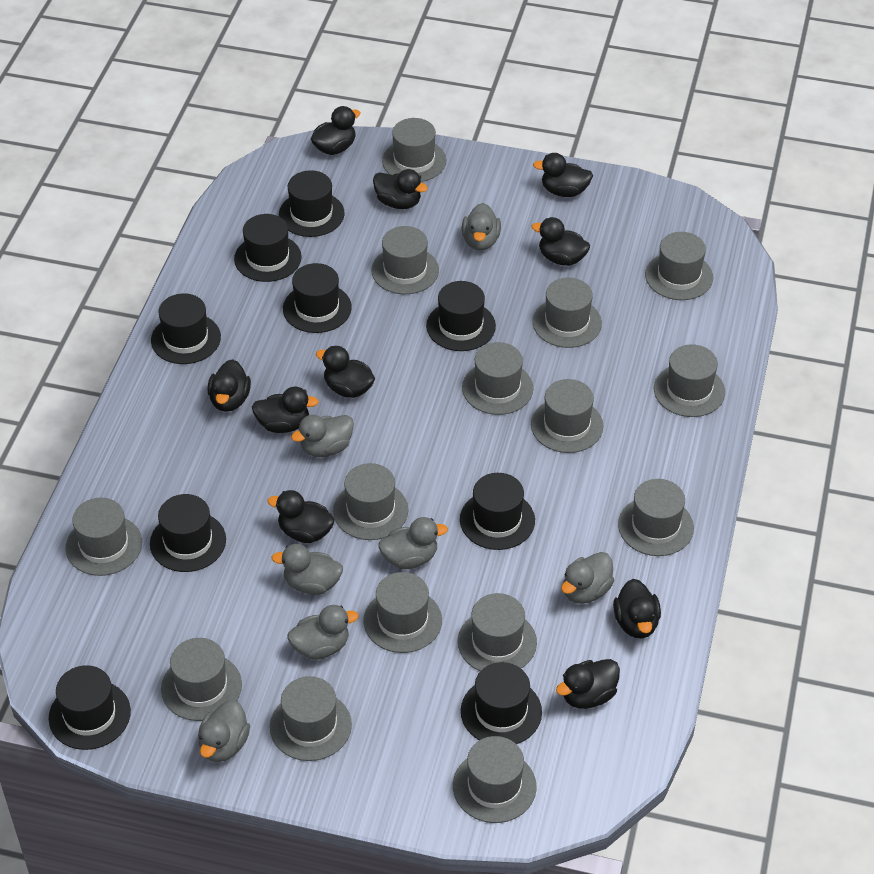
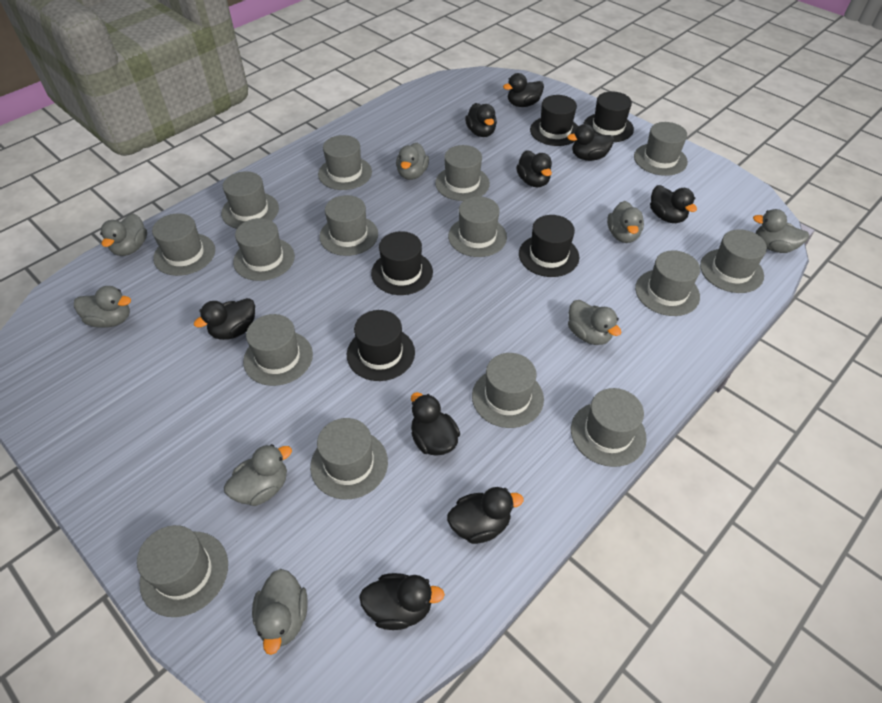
black duck: 10 -> 9
black hat: 9 -> 5
grey duck: 7 -> 8

